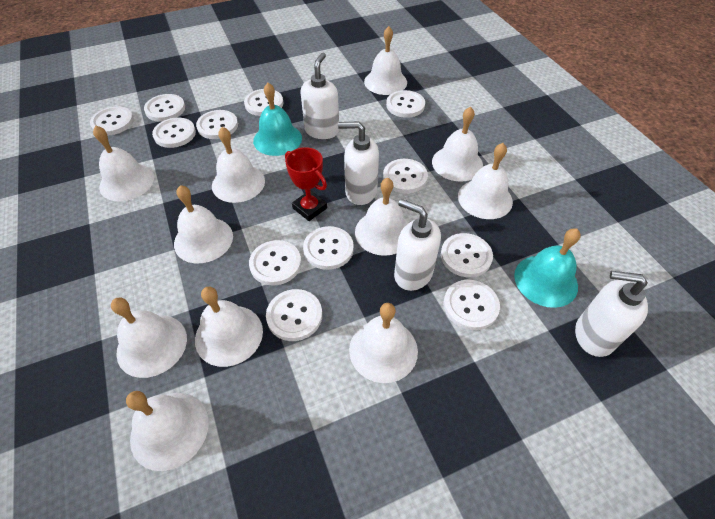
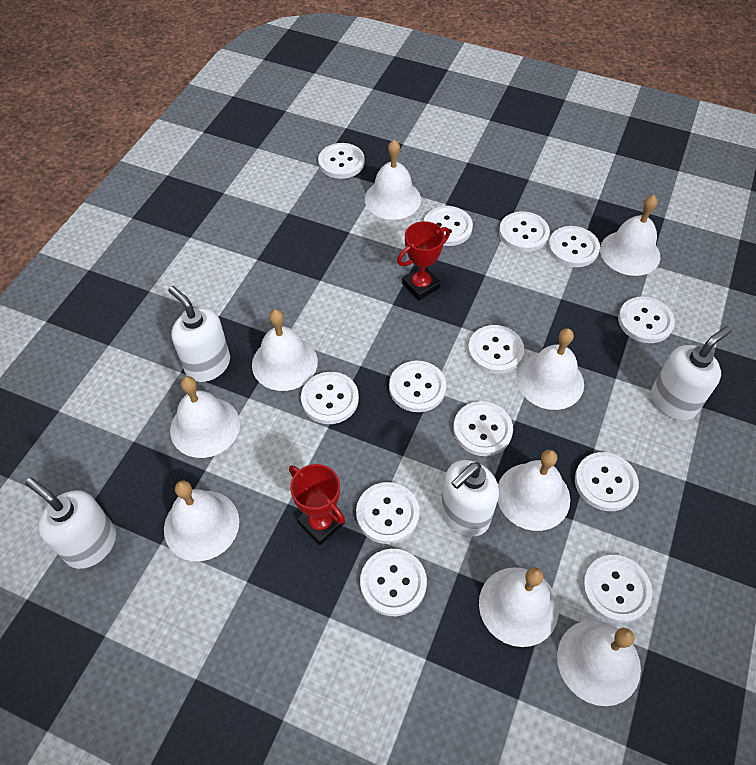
red trophy: 1 -> 2
turquoise bell: 2 -> 0
white bell: 11 -> 9
white button: 12 -> 13

